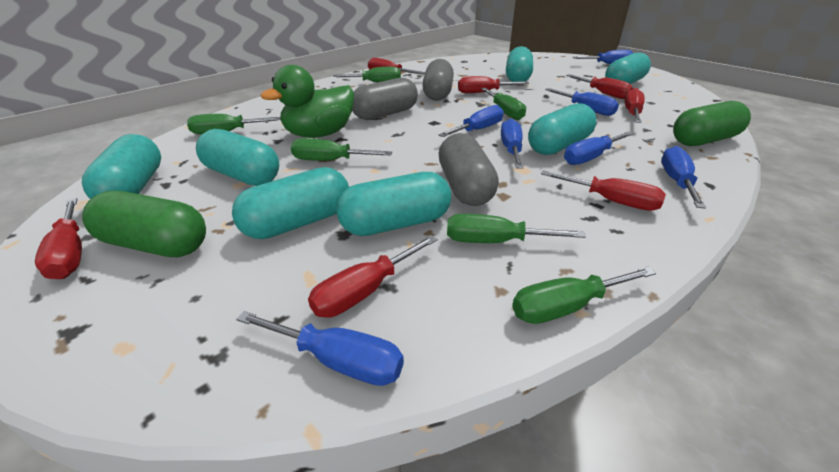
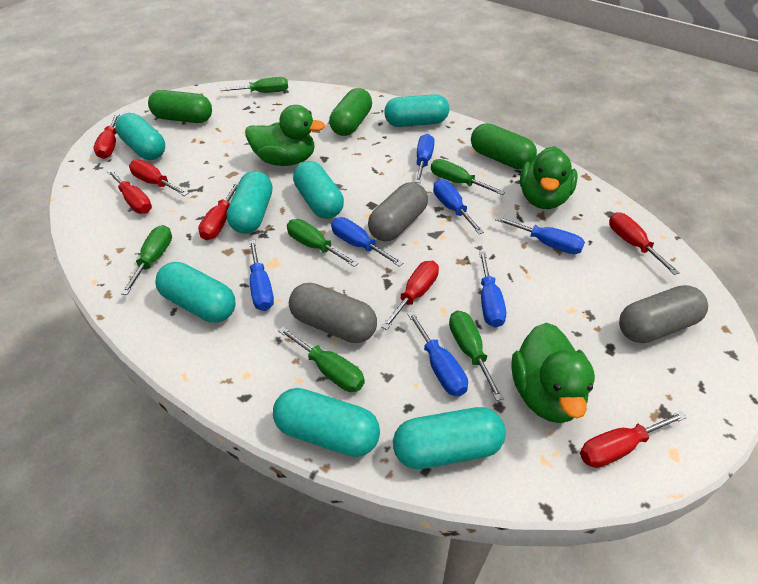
green capsule: 2 -> 3
green duck: 1 -> 3

